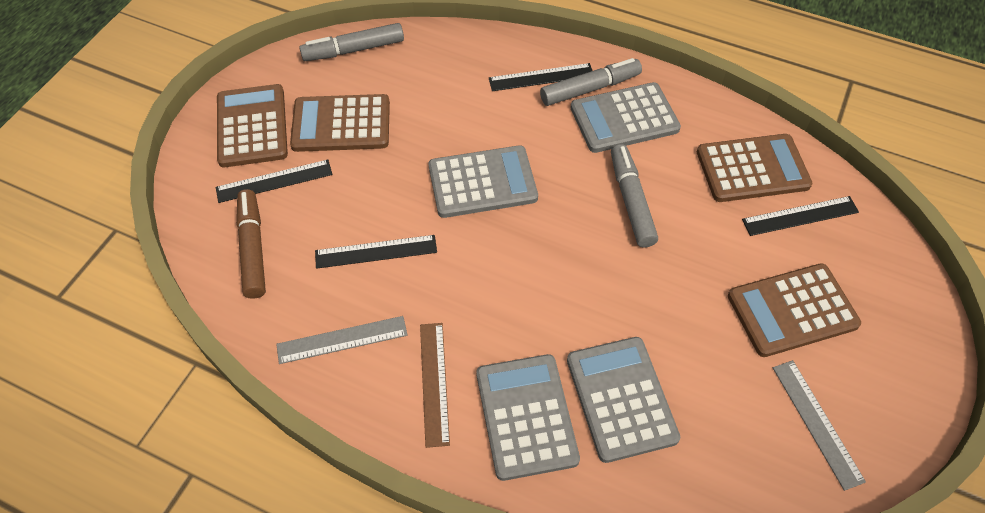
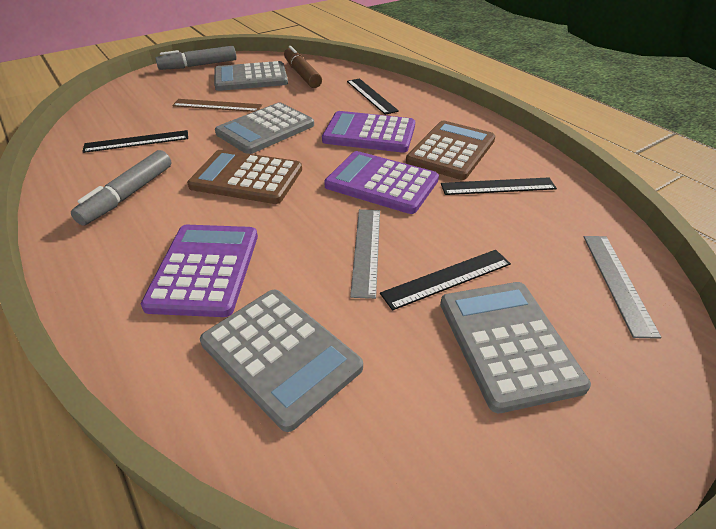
brown calculator: 4 -> 2
grey marker: 3 -> 2
purple calculator: 0 -> 3

